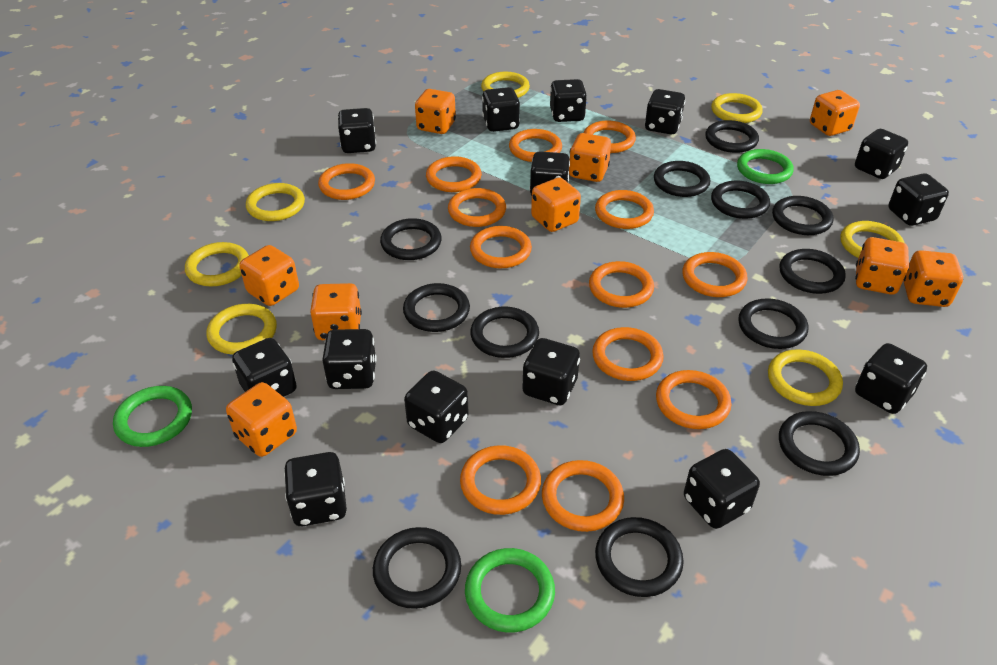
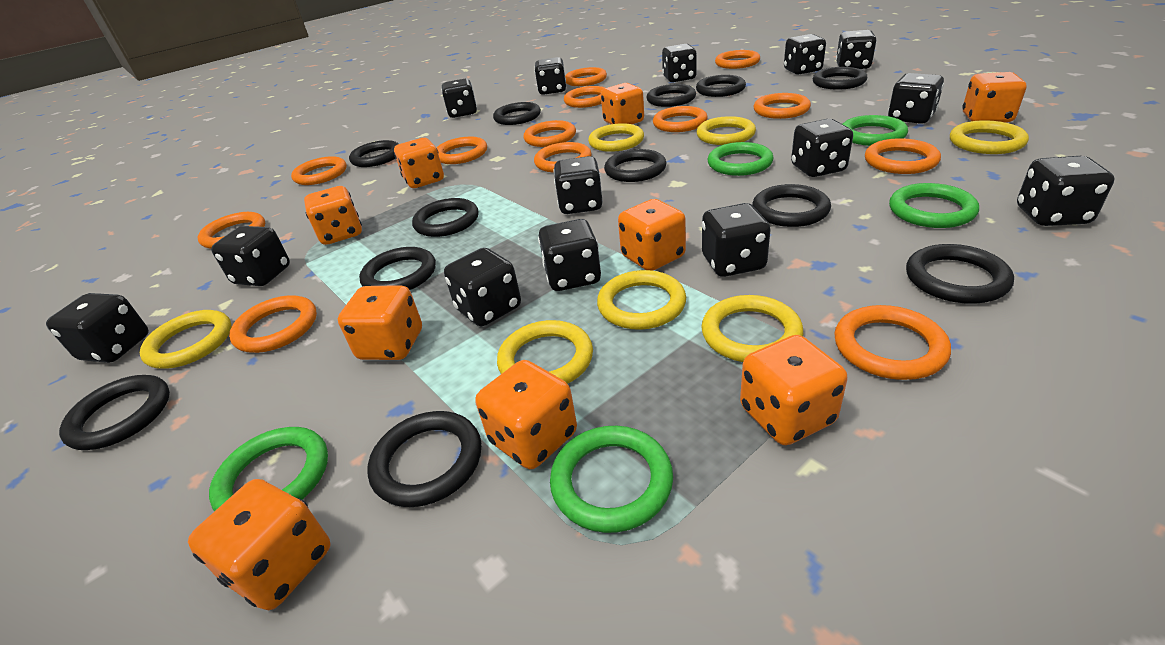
green ring: 3 -> 5

